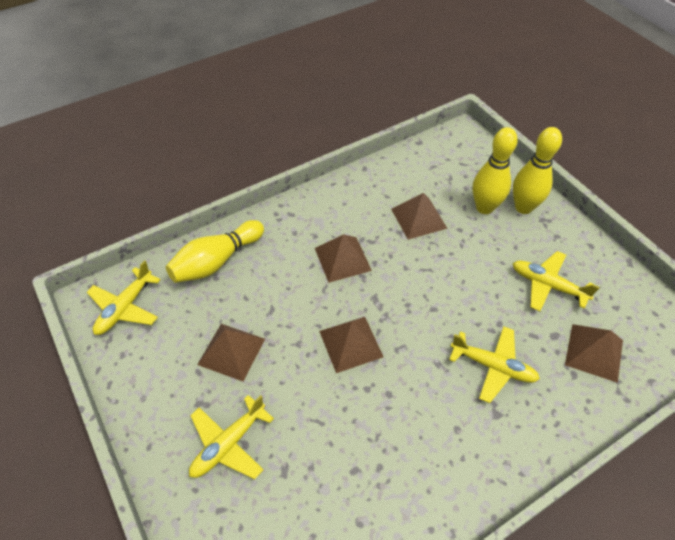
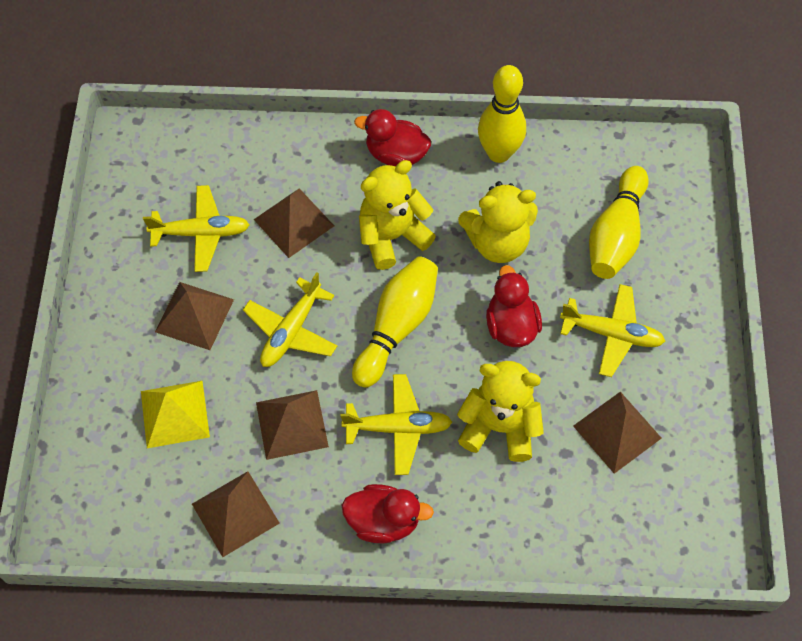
red duck: 0 -> 3
yellow pyramid: 0 -> 1
yellow teddy bear: 0 -> 3

